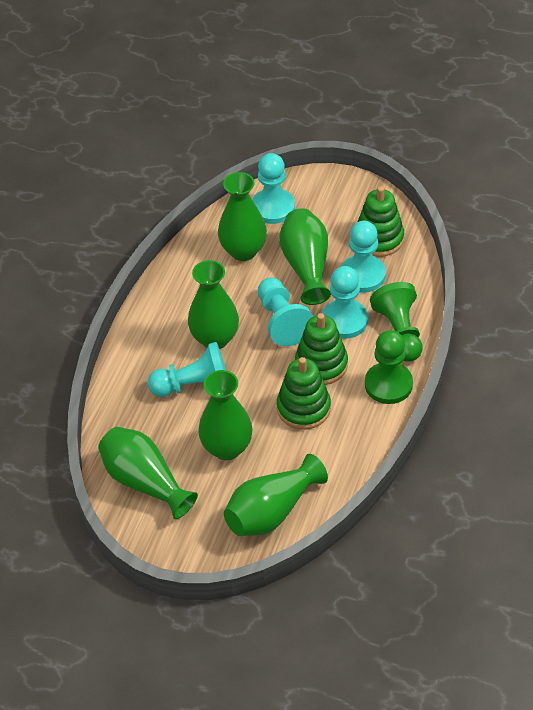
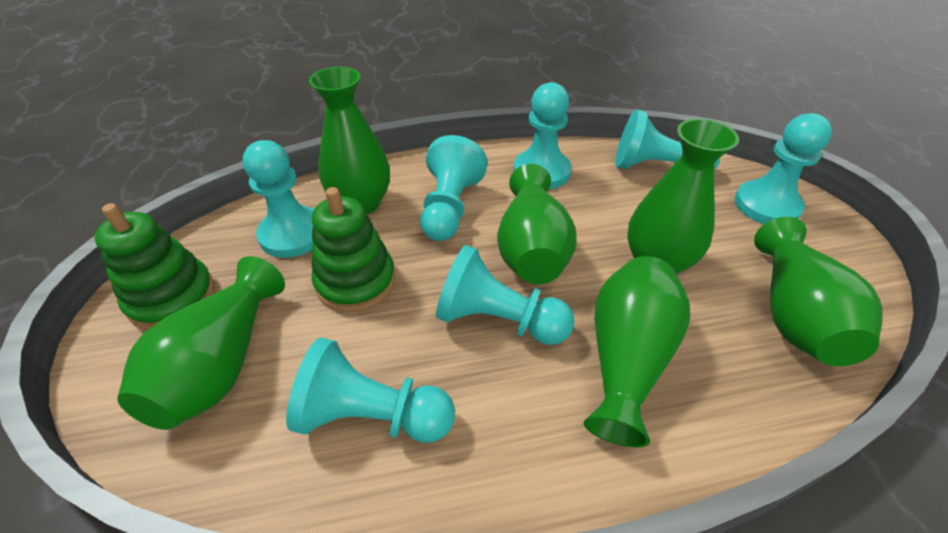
green pawn: 2 -> 0
green stacking toy: 3 -> 2
turquoise pawn: 5 -> 7

